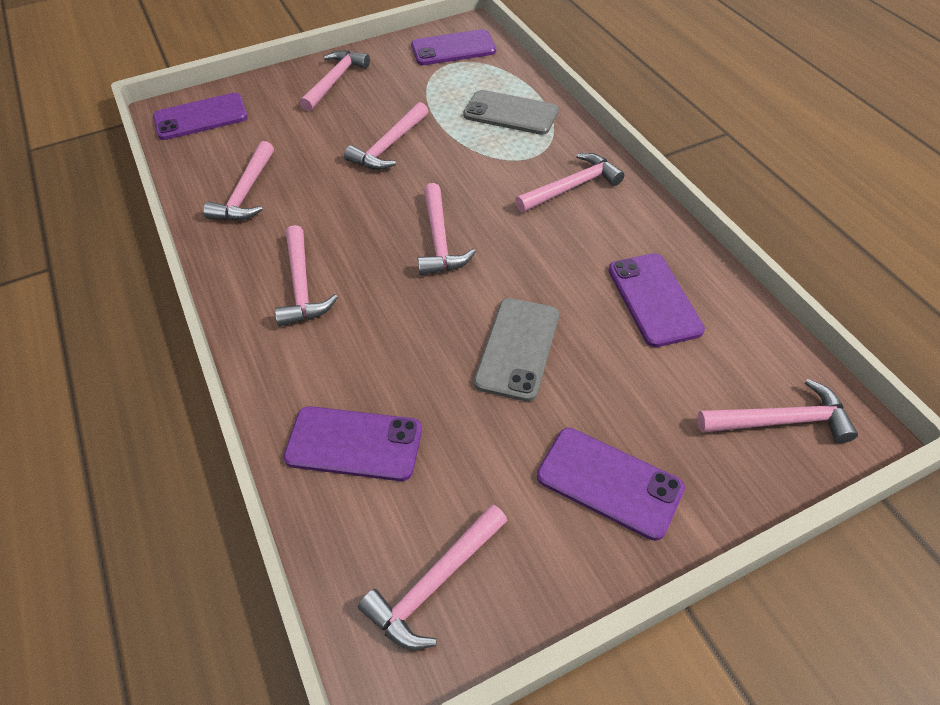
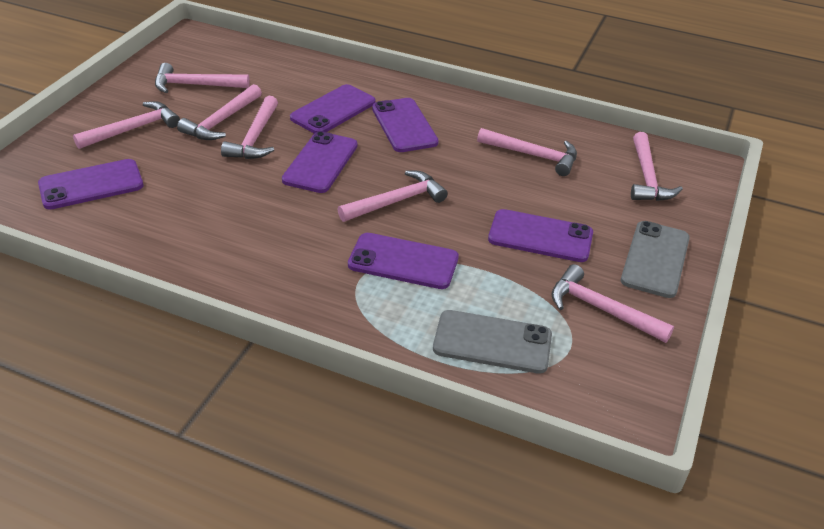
purple phone: 5 -> 6

